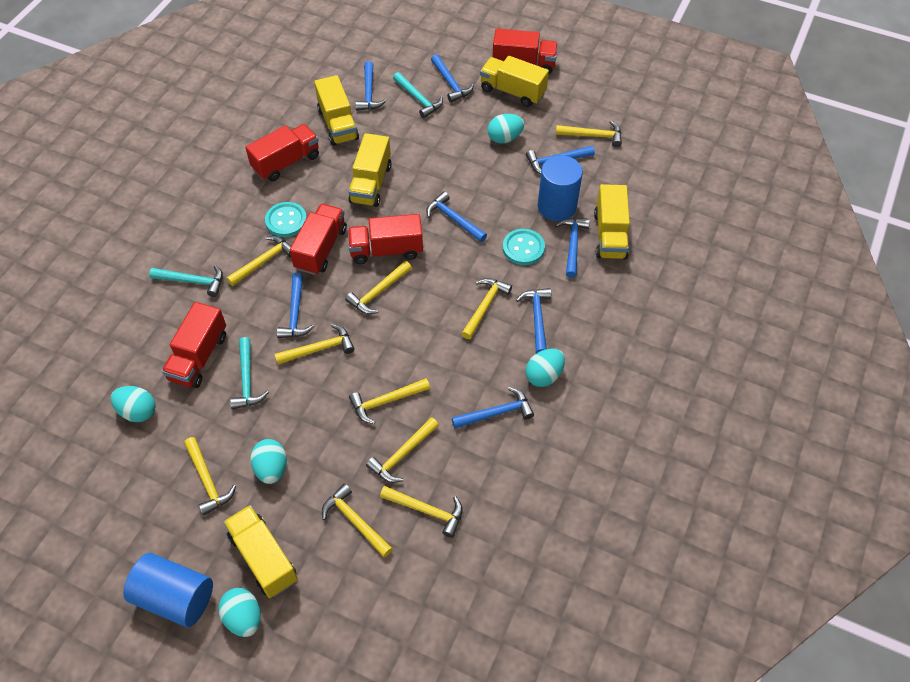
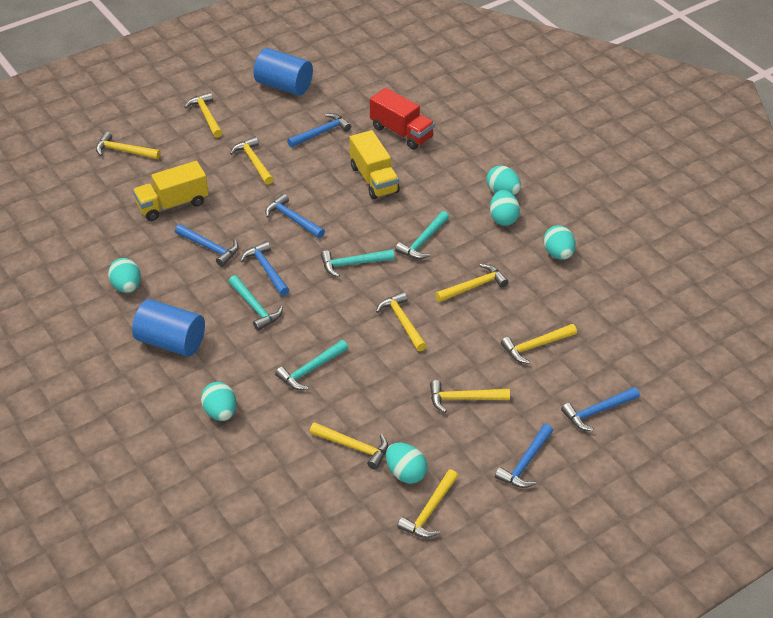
blue hammer: 8 -> 6
red truck: 5 -> 1
turquoise button: 2 -> 0
turquoise egg: 5 -> 6
turquoise hammer: 3 -> 4
yellow hammer: 10 -> 9
yellow truck: 5 -> 2

